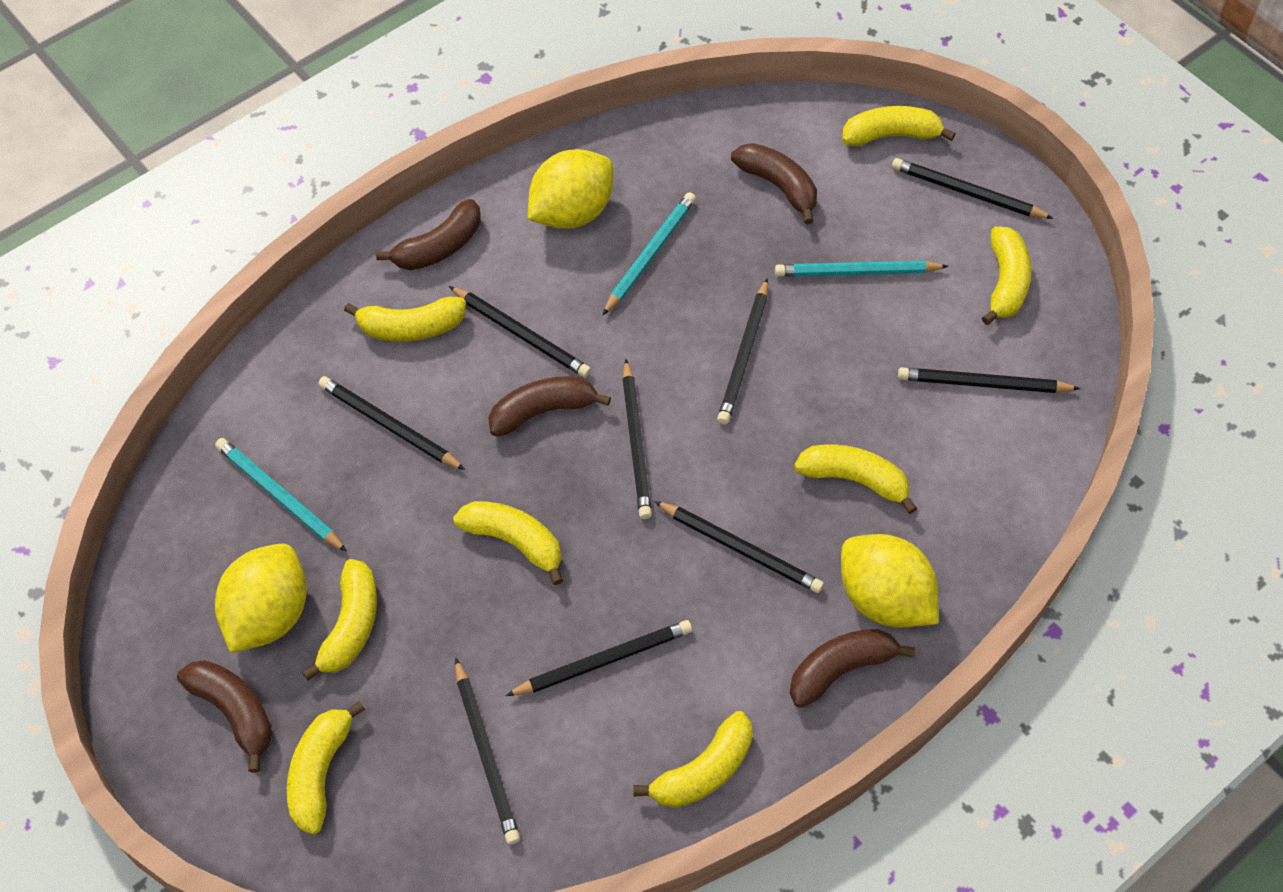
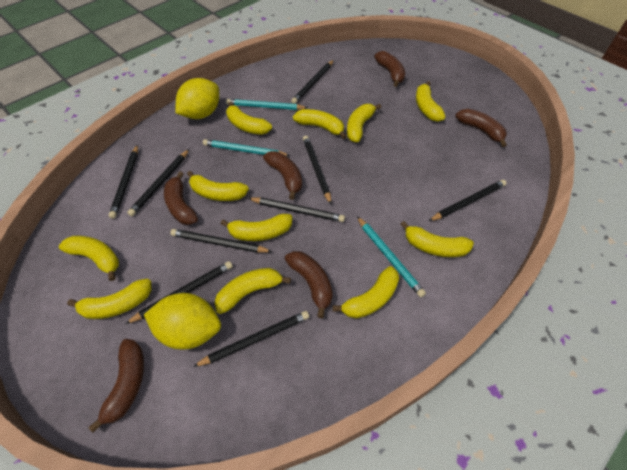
brown banana: 5 -> 6
yellow banana: 8 -> 11
yellow lemon: 3 -> 2

